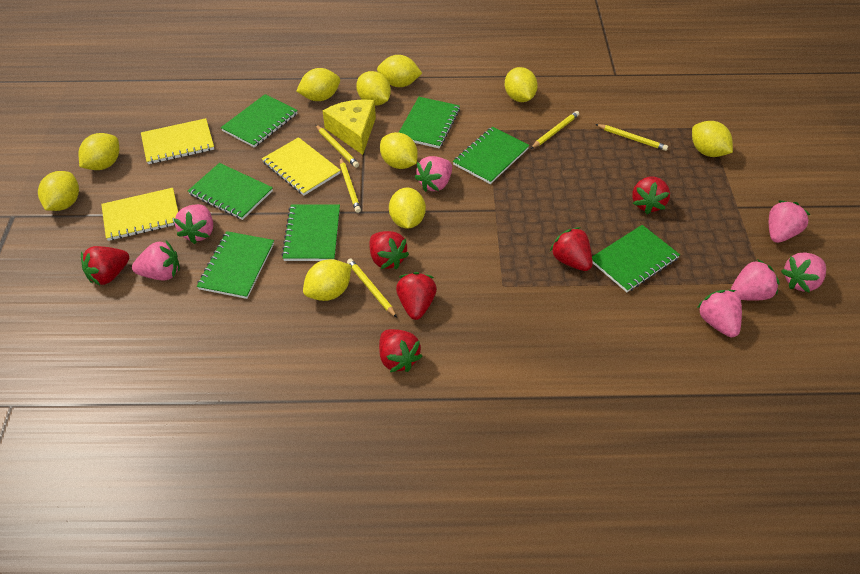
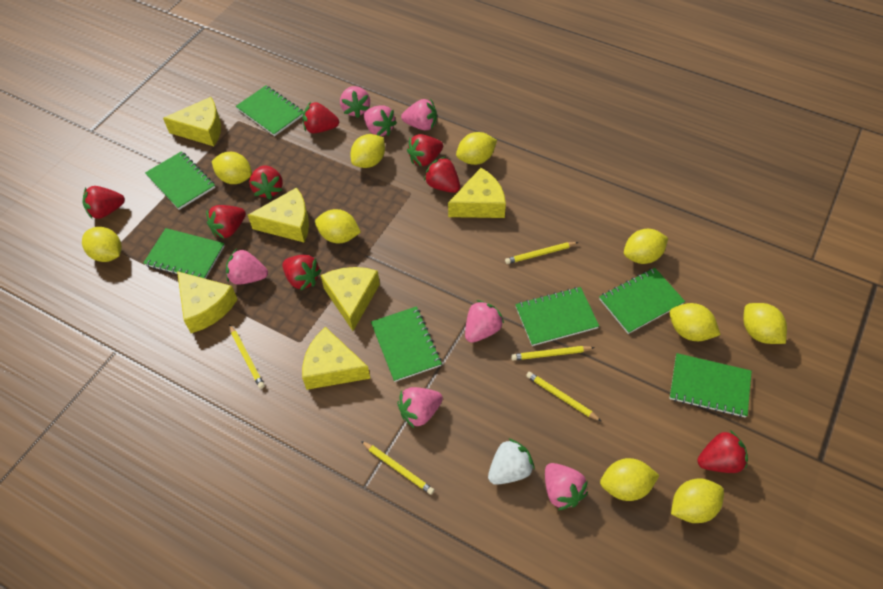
red strawberry: 6 -> 8
white strawberry: 0 -> 1
yellow cheese: 1 -> 6
yellow notebook: 3 -> 0

